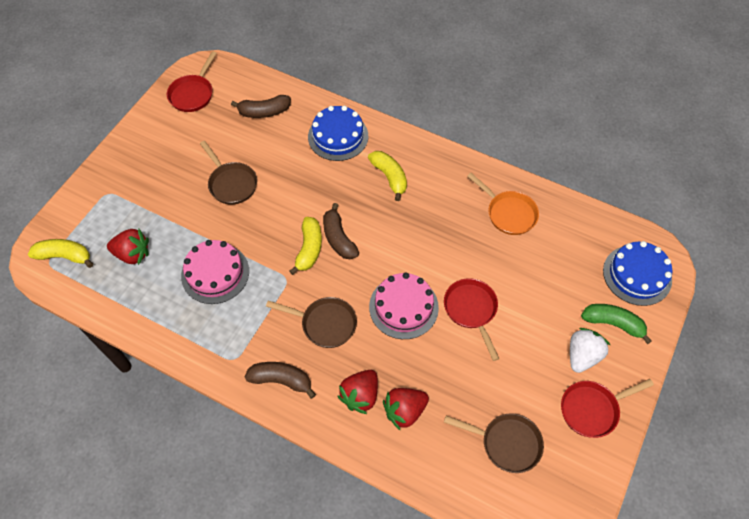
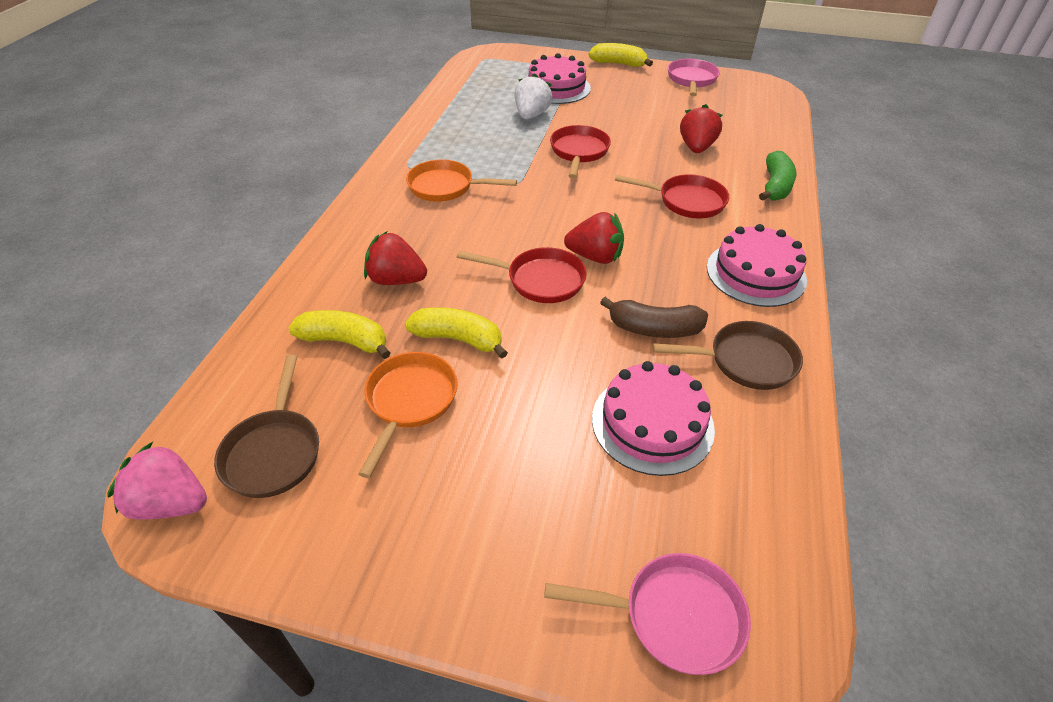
blue cake: 2 -> 0
brown banana: 3 -> 1
brown pan: 3 -> 2
orange pan: 1 -> 2
pink cake: 2 -> 3
pink pan: 0 -> 2
pink strawberry: 0 -> 1

